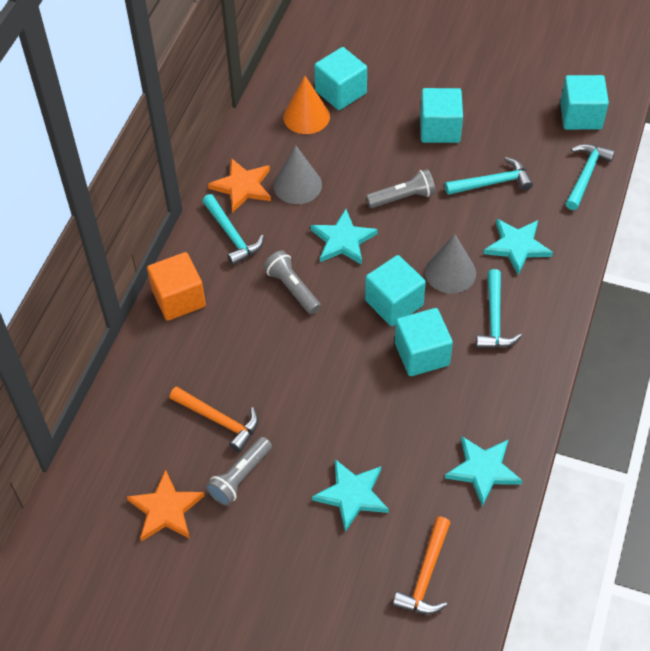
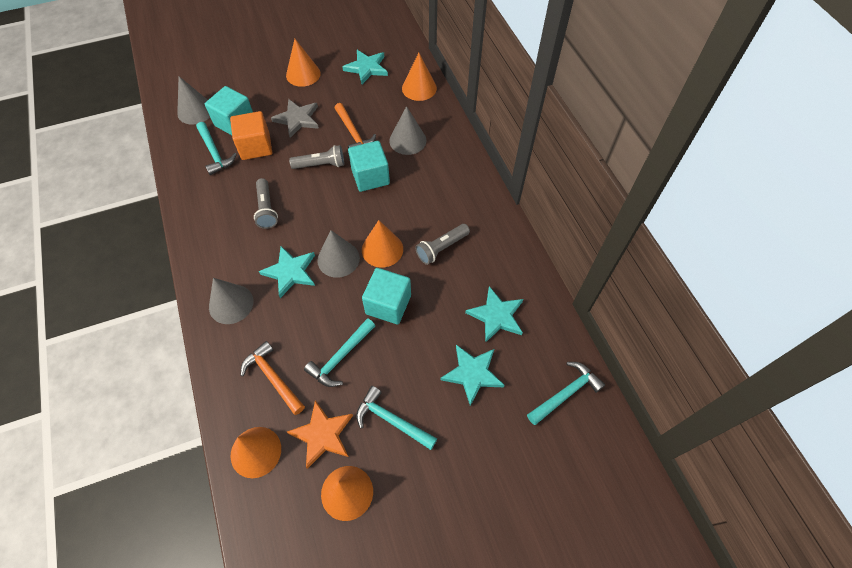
grey cone: 2 -> 4
grey star: 0 -> 1
orange cone: 1 -> 5
orange star: 2 -> 1
turquoise cube: 5 -> 3

